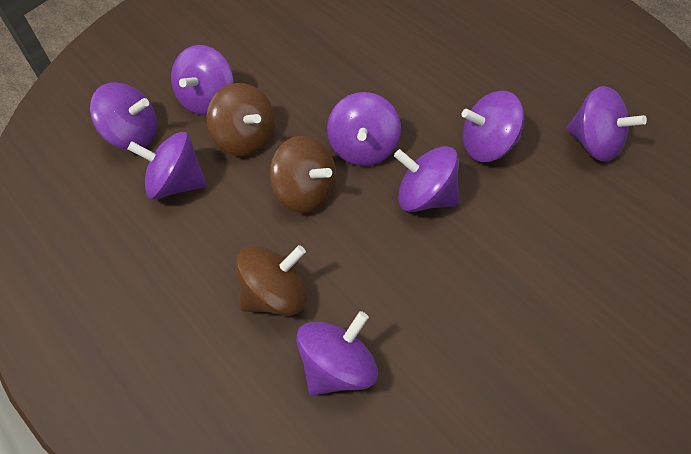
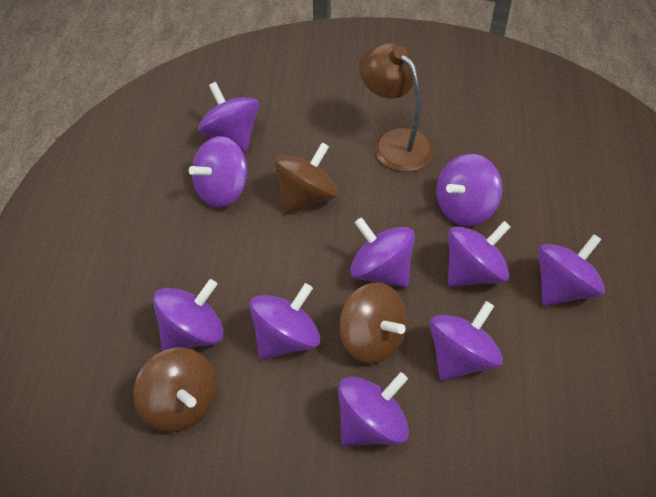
brown lamp: 0 -> 1
purple spinning top: 8 -> 10

